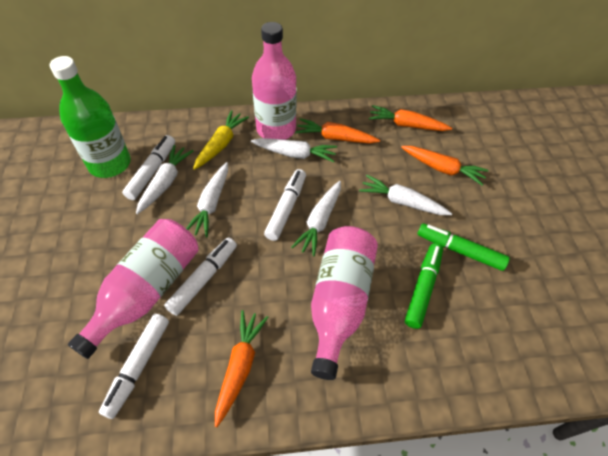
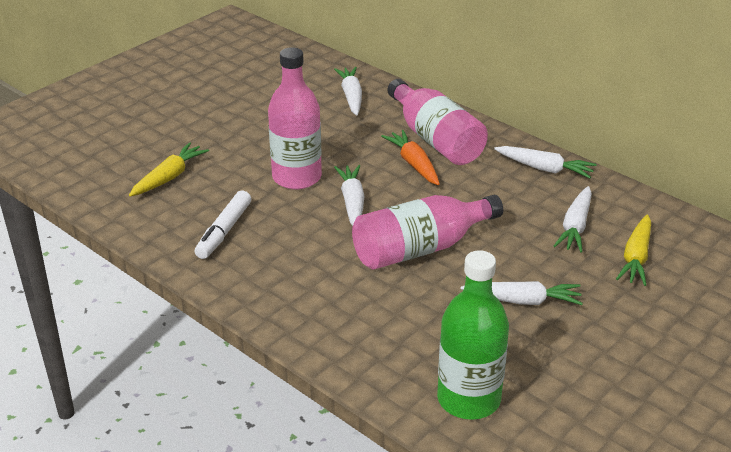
green marker: 2 -> 0
orange carrot: 4 -> 1
white marker: 4 -> 1
yellow carrot: 1 -> 2

